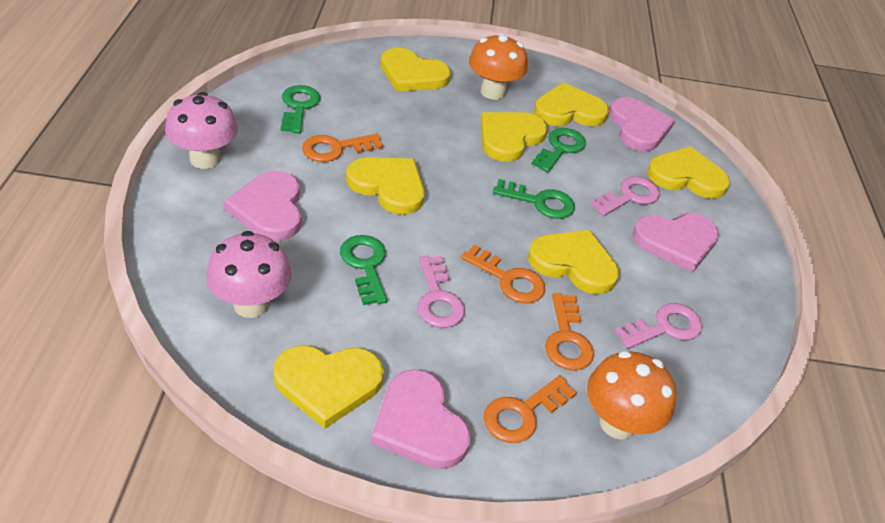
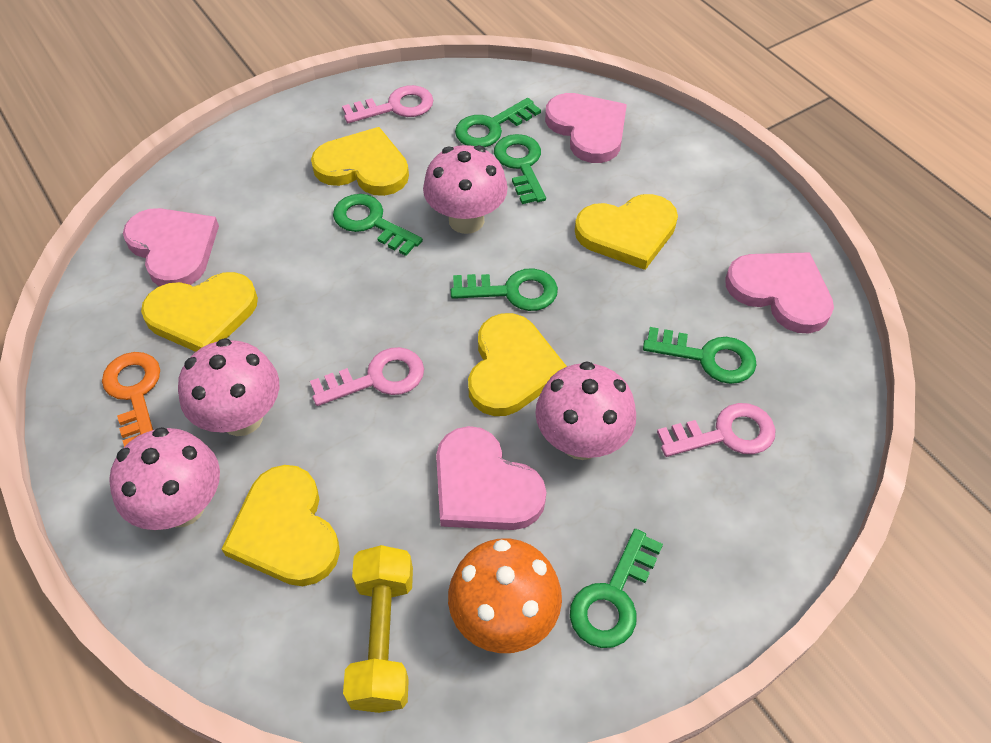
green key: 4 -> 6
orange key: 4 -> 1
orange mushroom: 2 -> 1
pink mushroom: 2 -> 4
yellow dumbbell: 0 -> 1
yellow heart: 7 -> 5

